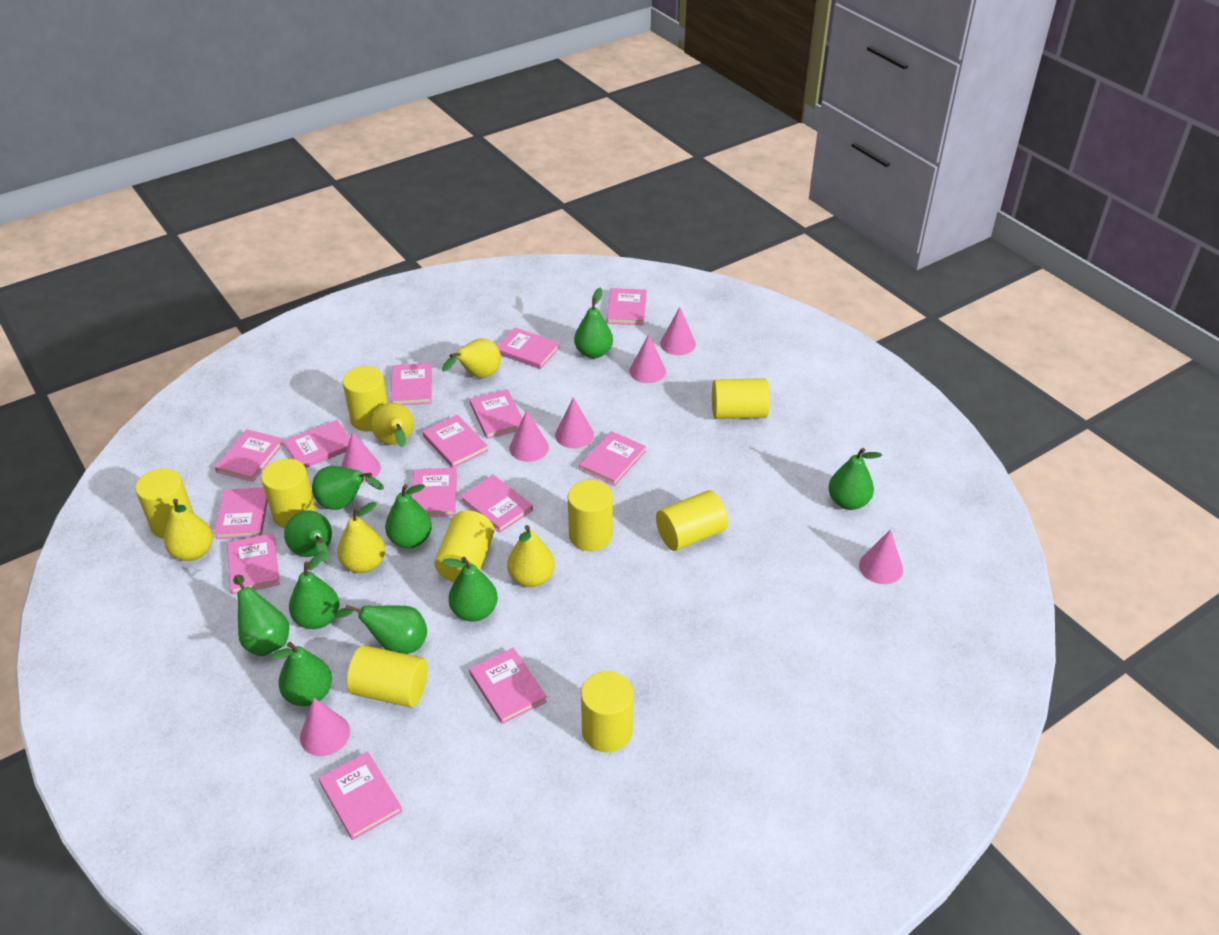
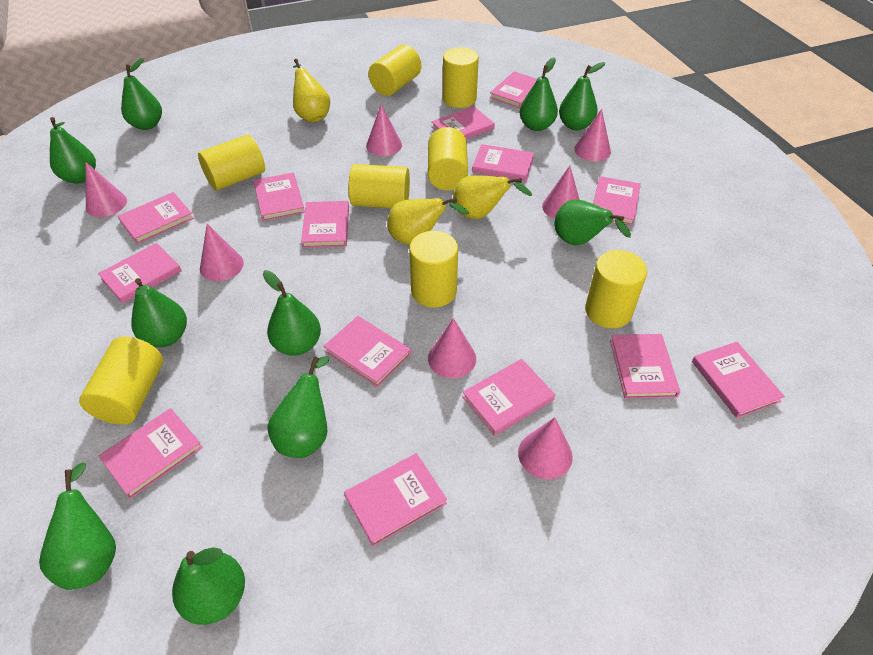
yellow cylinder: 9 -> 8
yellow pear: 5 -> 3

